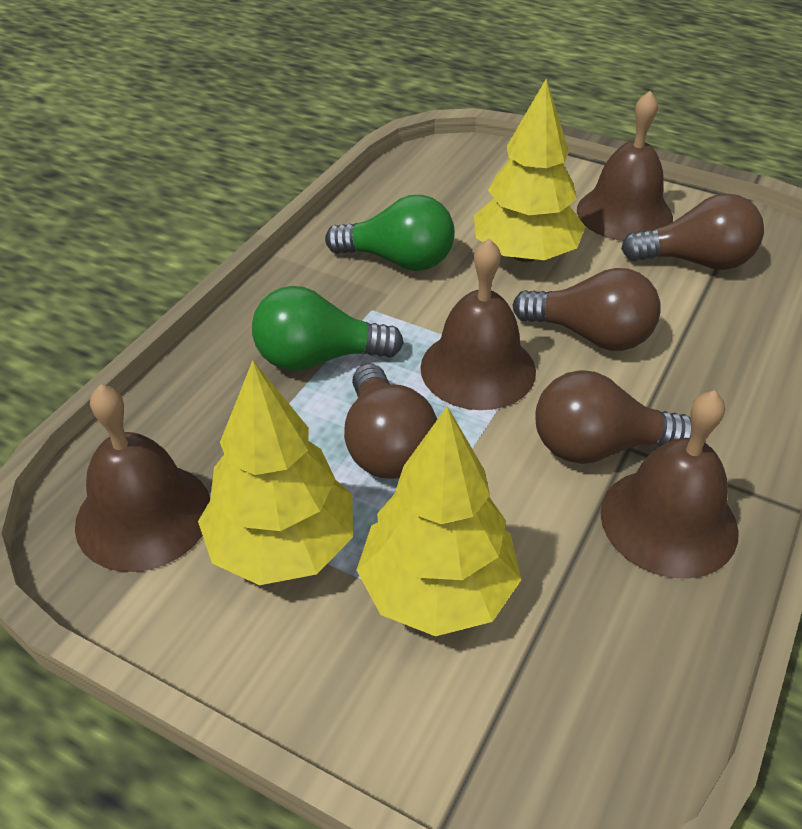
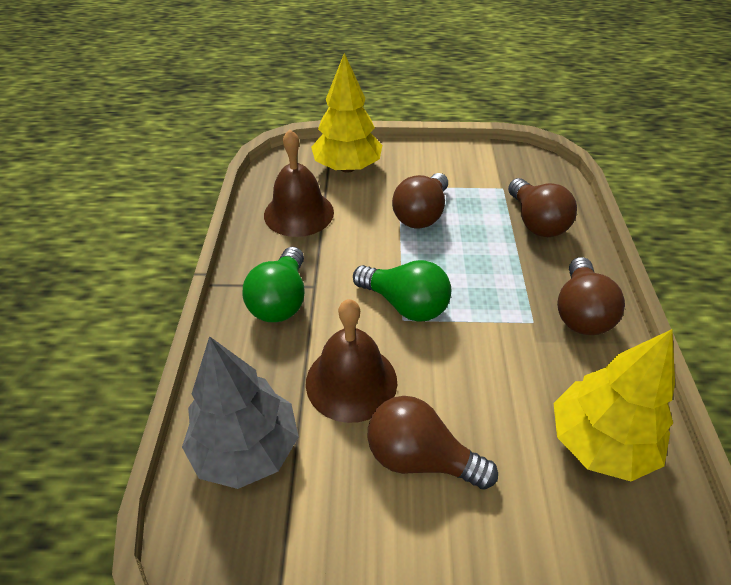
brown bell: 4 -> 2
grey tree: 0 -> 1
yellow tree: 3 -> 2

